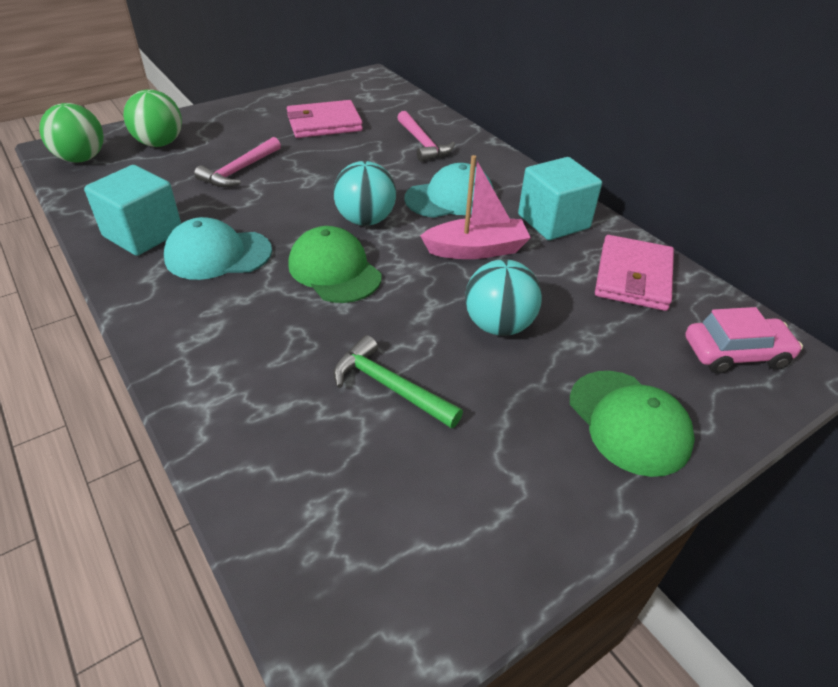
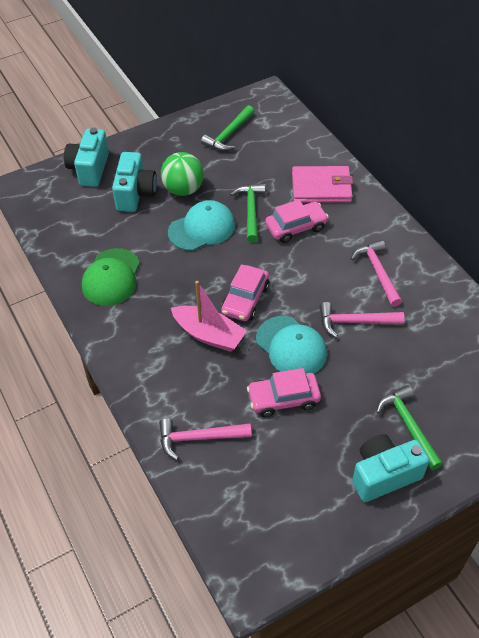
green ball: 2 -> 1
green cap: 2 -> 1
green hammer: 1 -> 3
pink car: 1 -> 3
pink hammer: 2 -> 3
pink wallet: 2 -> 1
turquoise ball: 2 -> 0
turquoise camera: 0 -> 3
turquoise cube: 2 -> 0

